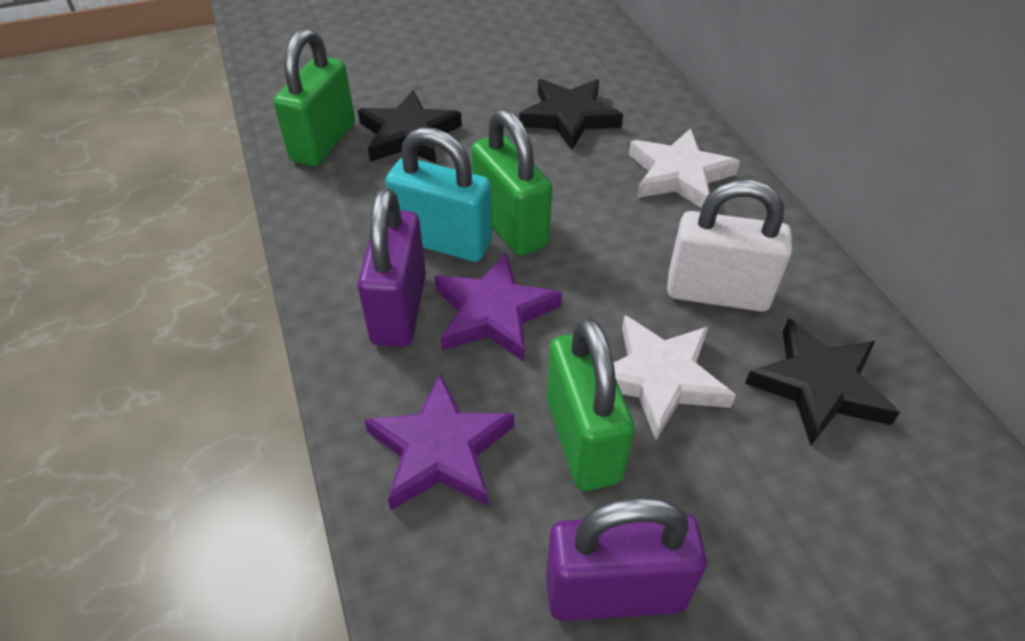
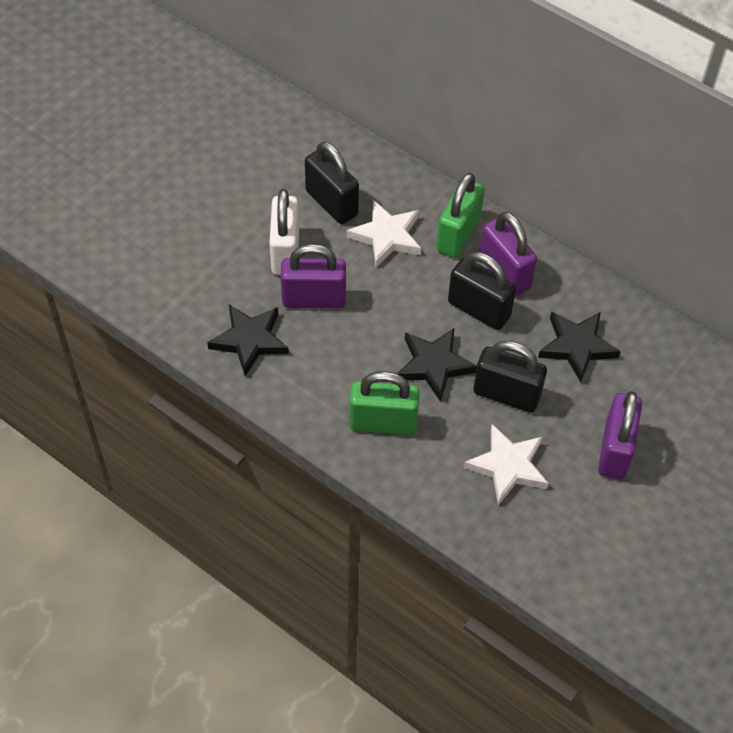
black padlock: 0 -> 3
green padlock: 3 -> 2
purple padlock: 2 -> 3
purple star: 2 -> 0
turquoise padlock: 1 -> 0

